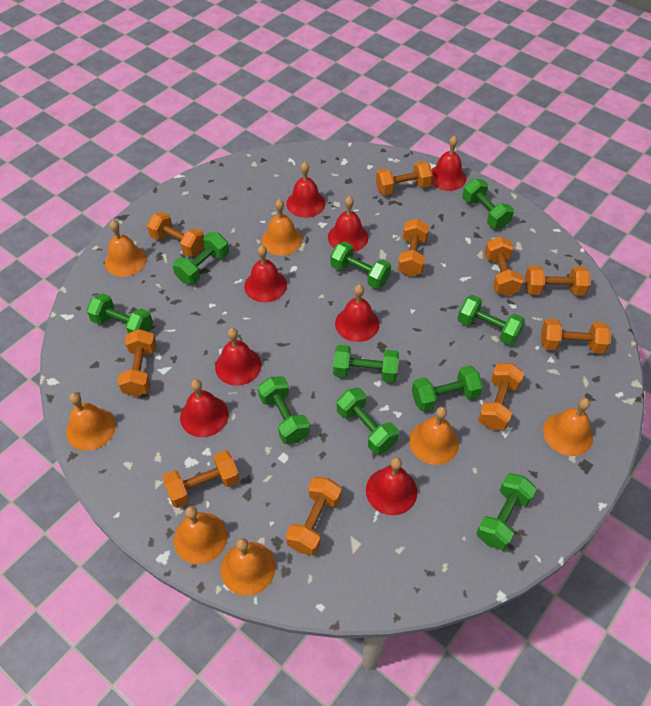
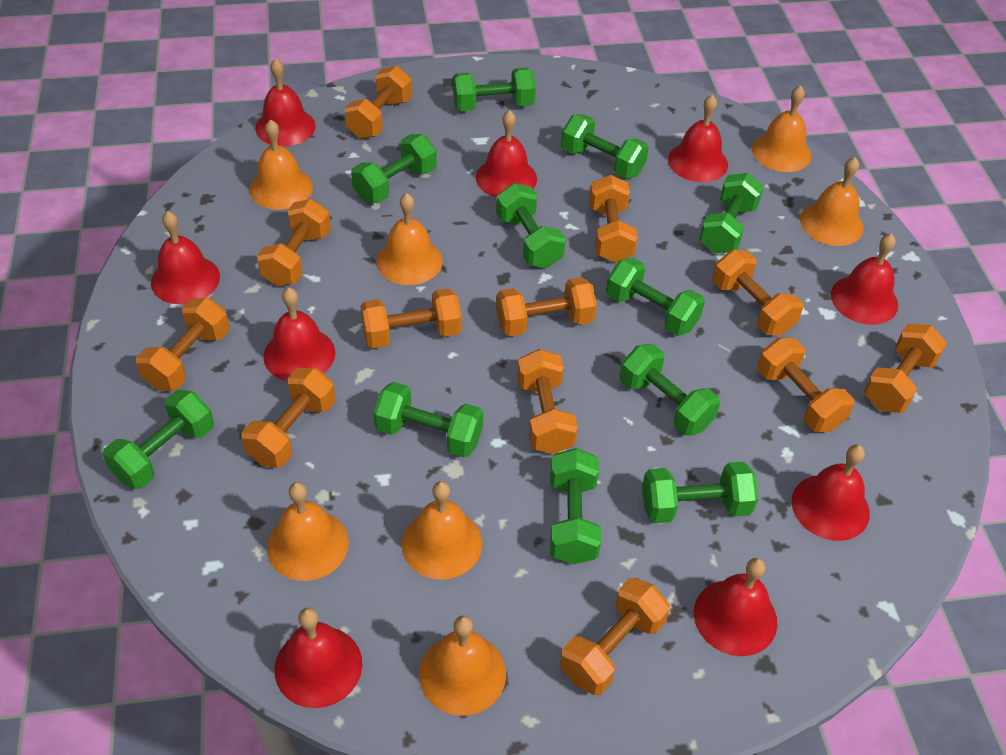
green dumbbell: 10 -> 11
orange dumbbell: 10 -> 12
red bell: 8 -> 9

